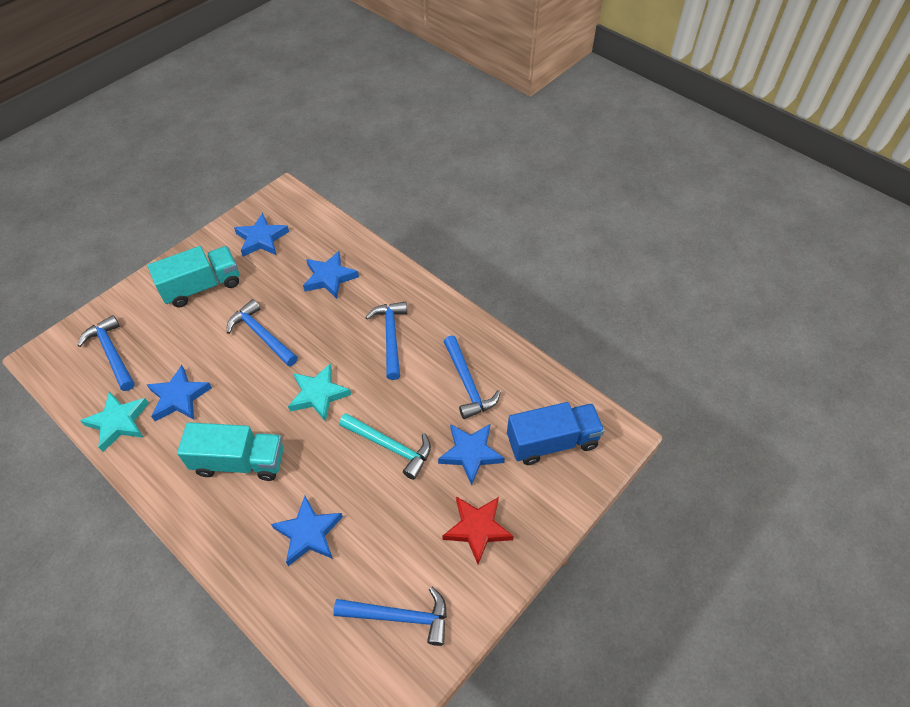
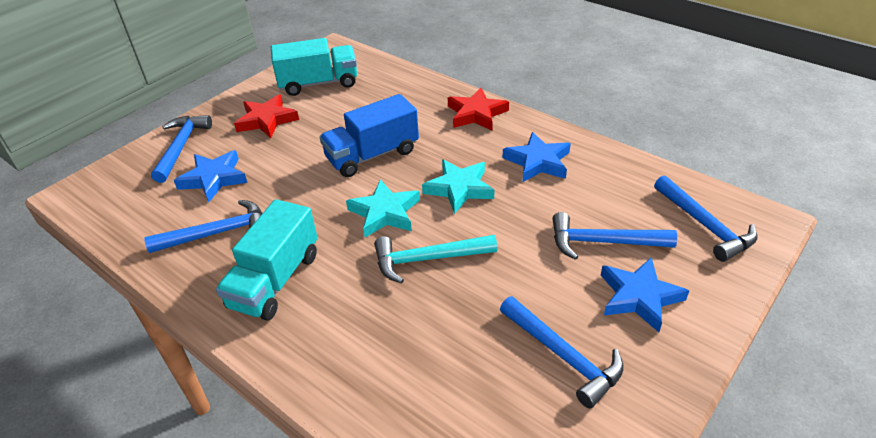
blue star: 5 -> 3
red star: 1 -> 2

